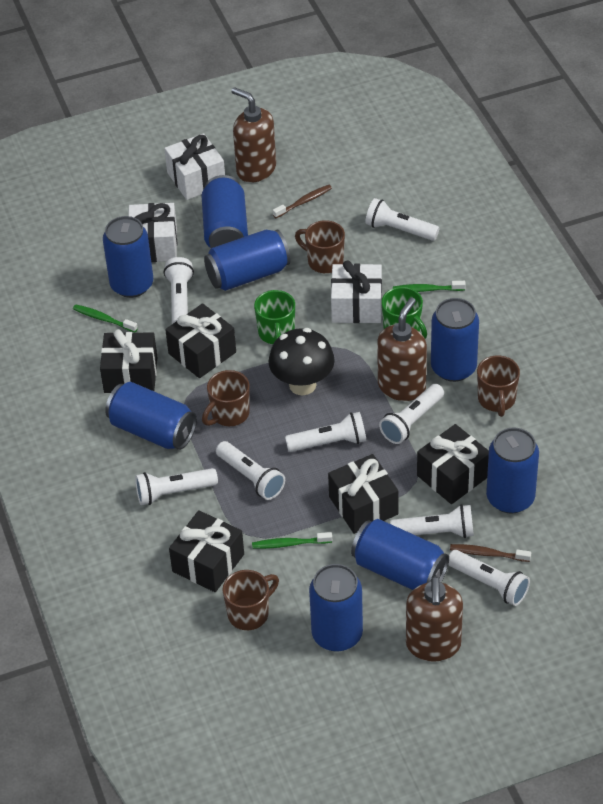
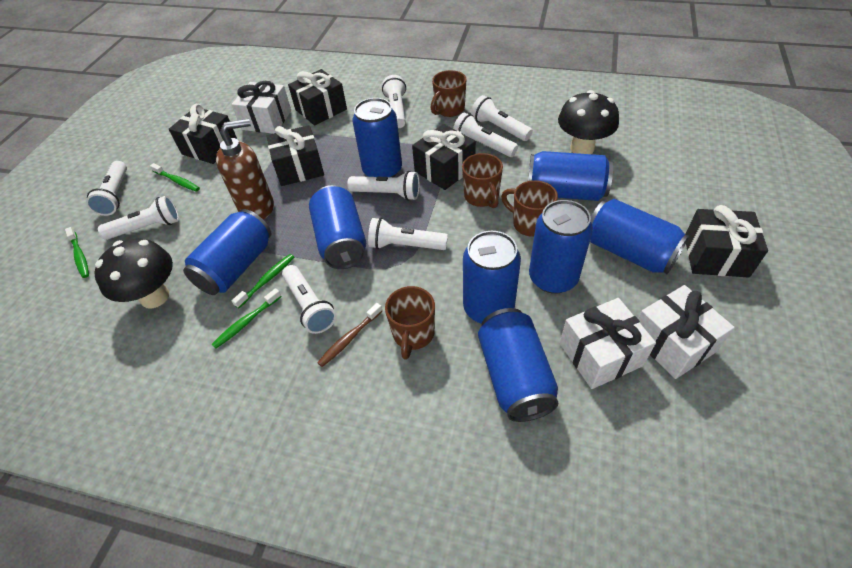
black mushroom: 1 -> 2
brown soap dispenser: 3 -> 1
brown toothbrush: 2 -> 1
green mug: 2 -> 0
green toothbrush: 3 -> 4

